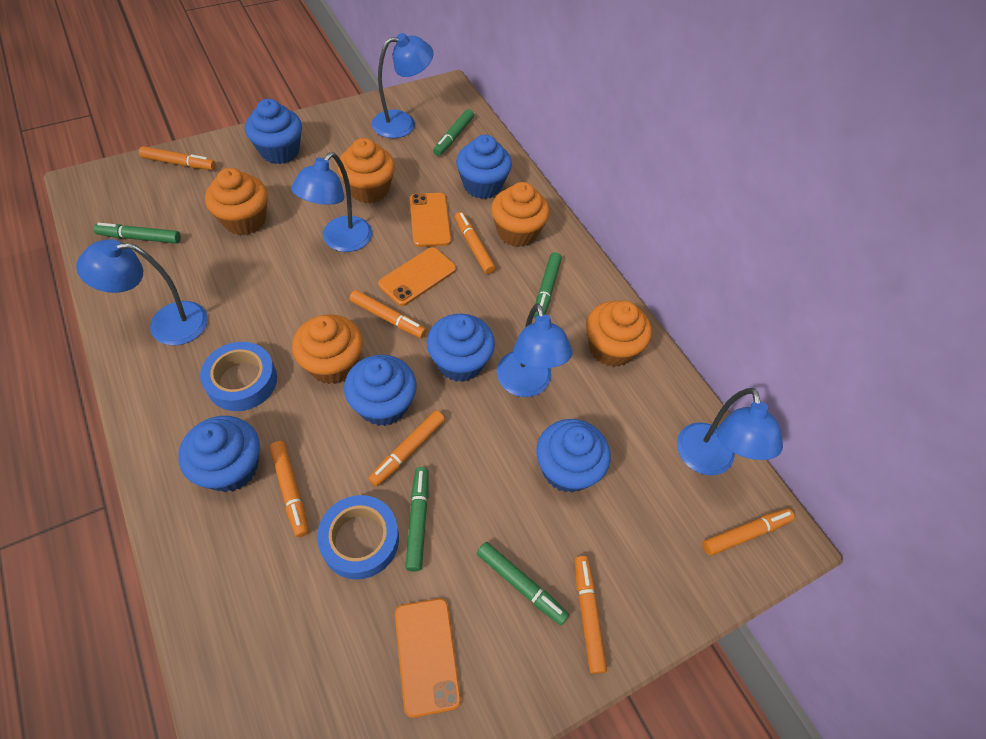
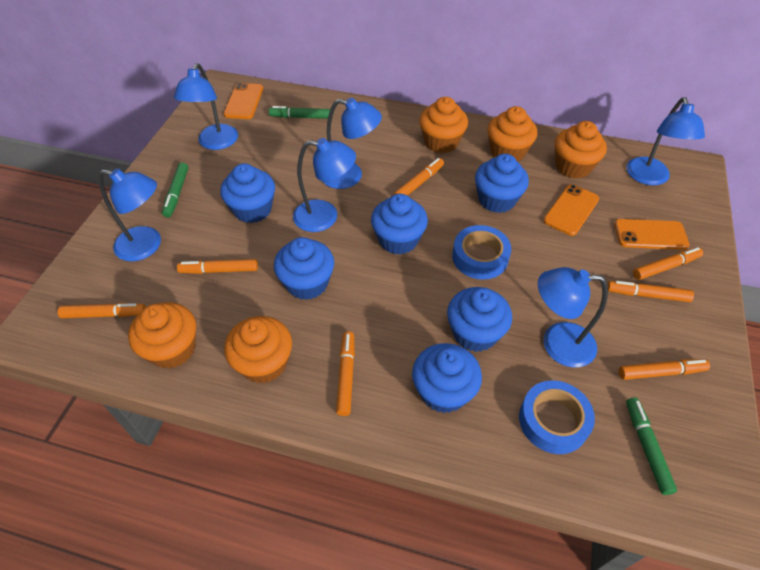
blue lamp: 5 -> 6
green marker: 5 -> 3

